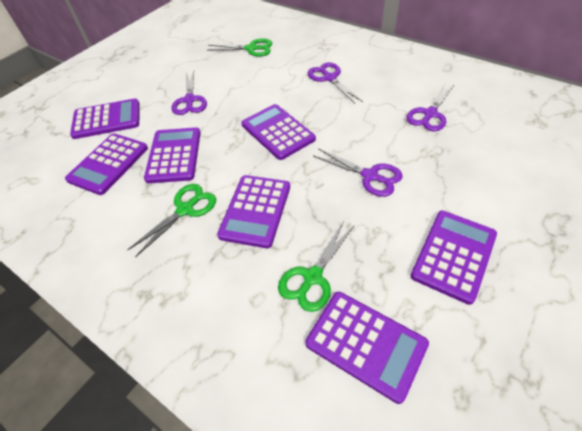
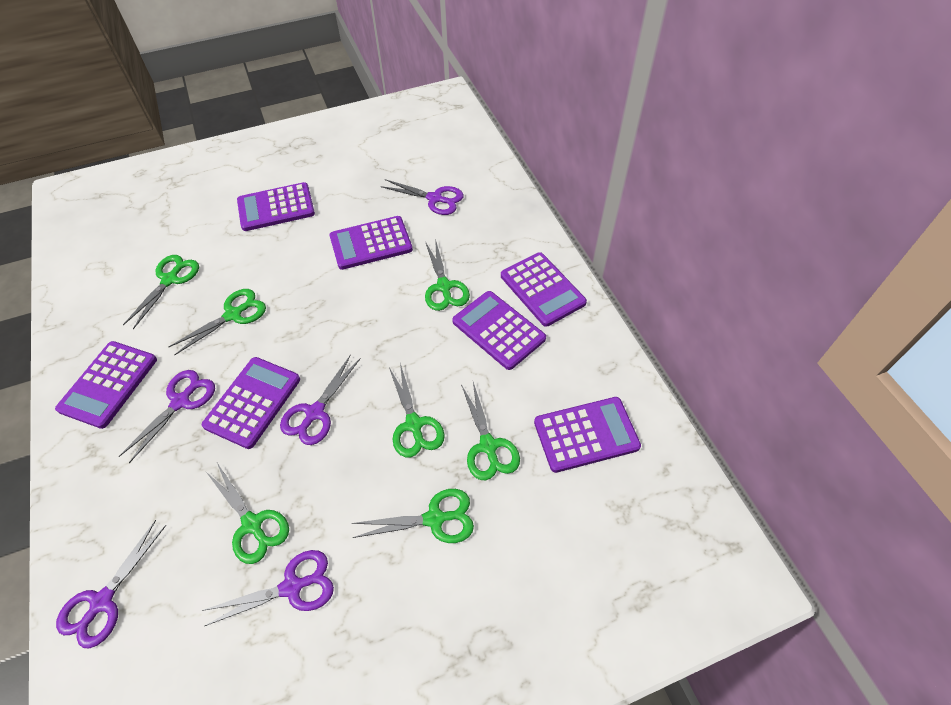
green scissors: 3 -> 7
purple scissors: 4 -> 5

